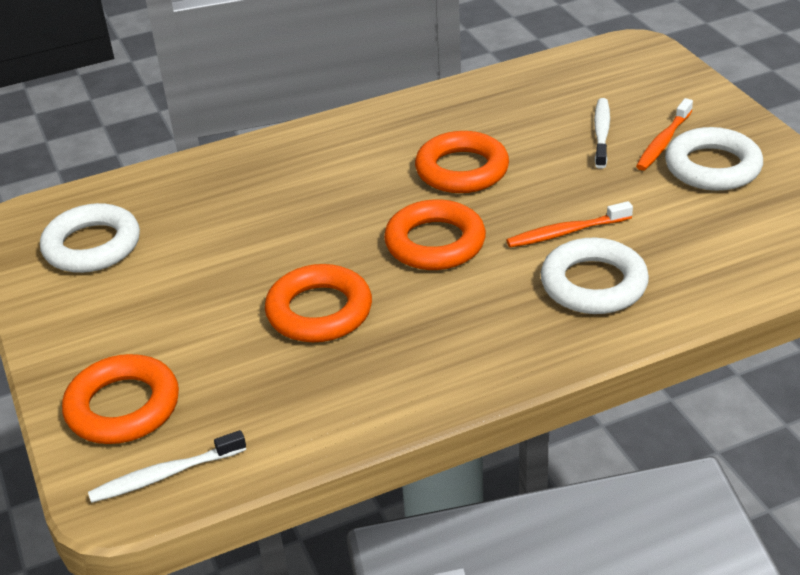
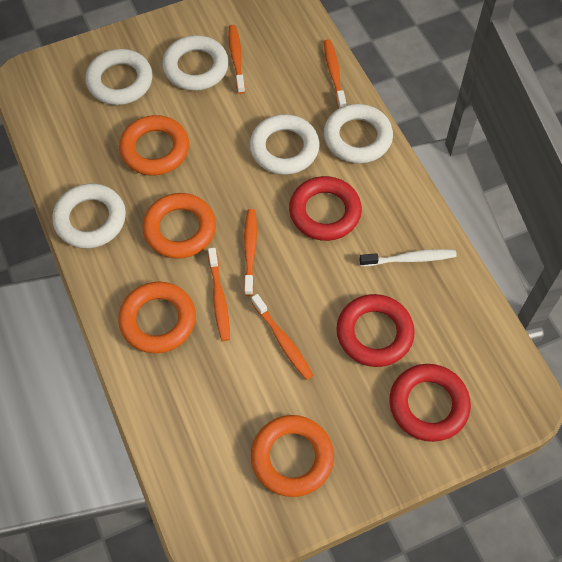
orange toothbrush: 2 -> 5
red ring: 0 -> 3
white ring: 3 -> 5
white toothbrush: 2 -> 1

